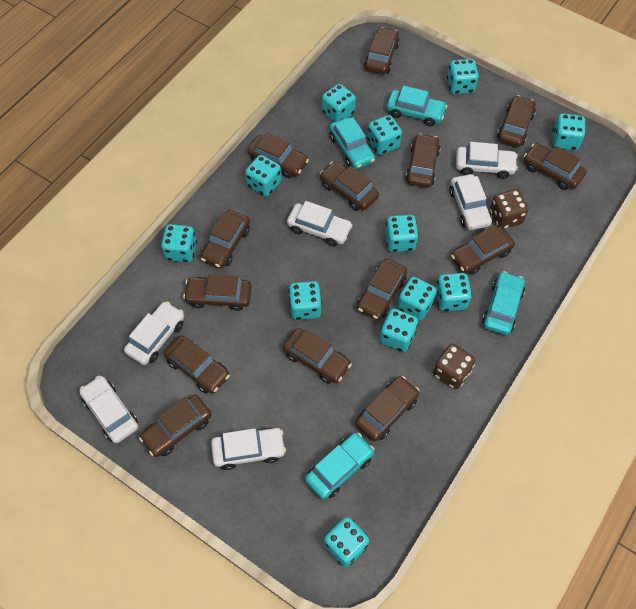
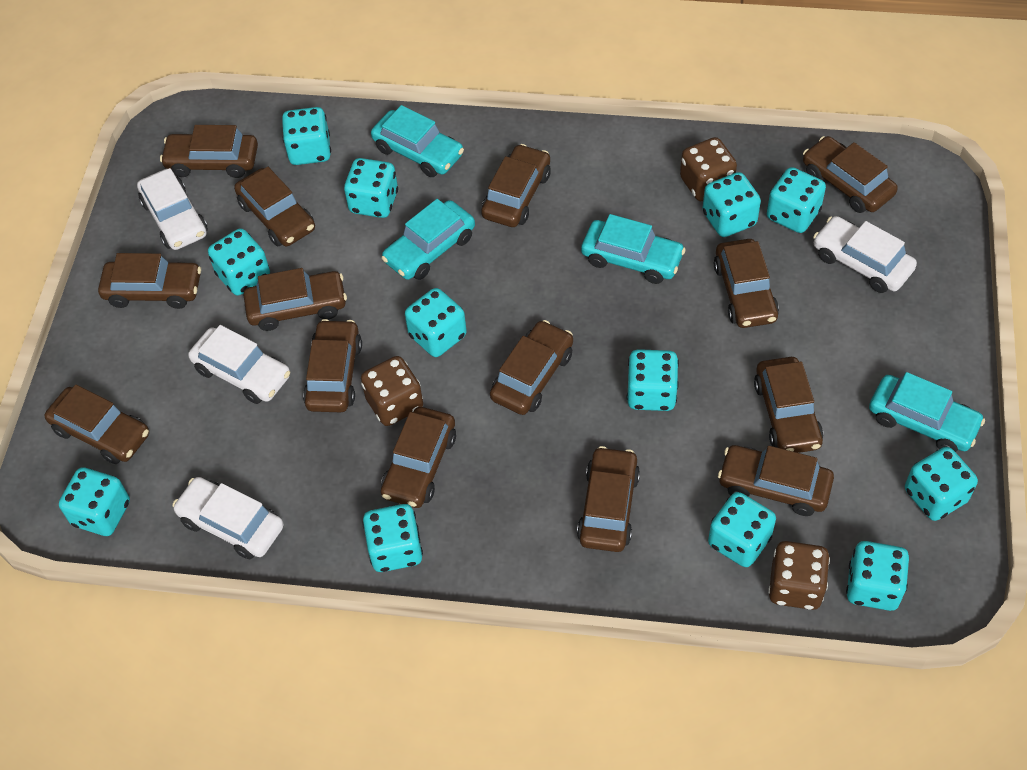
brown dice: 2 -> 3
white car: 6 -> 4

